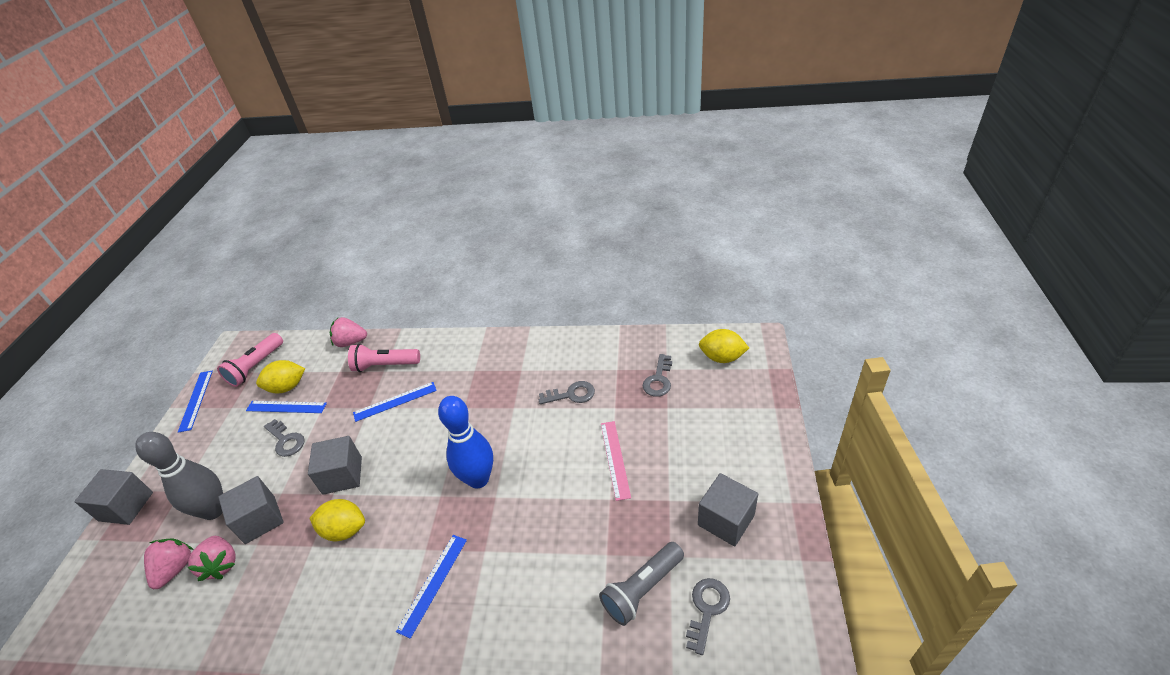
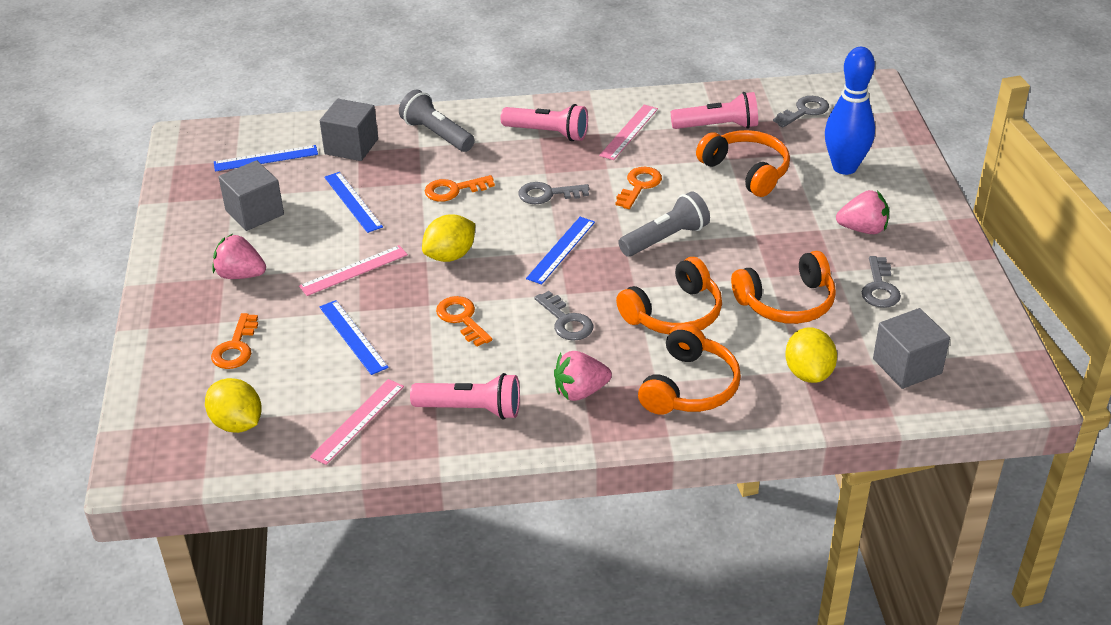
grey bowling pin: 1 -> 0
grey cube: 4 -> 3
grey flashlight: 1 -> 2
orange headphones: 0 -> 4
orange key: 0 -> 4
pink flashlight: 2 -> 3
pink ruler: 1 -> 3

